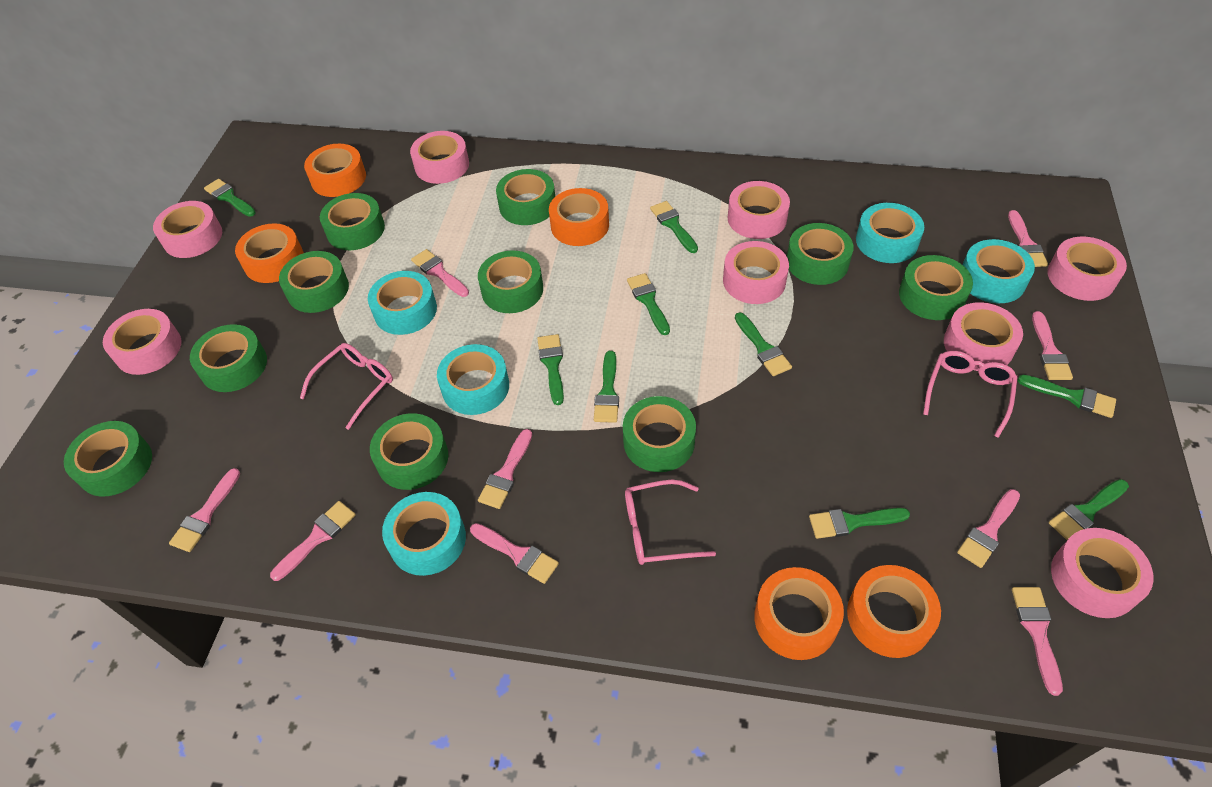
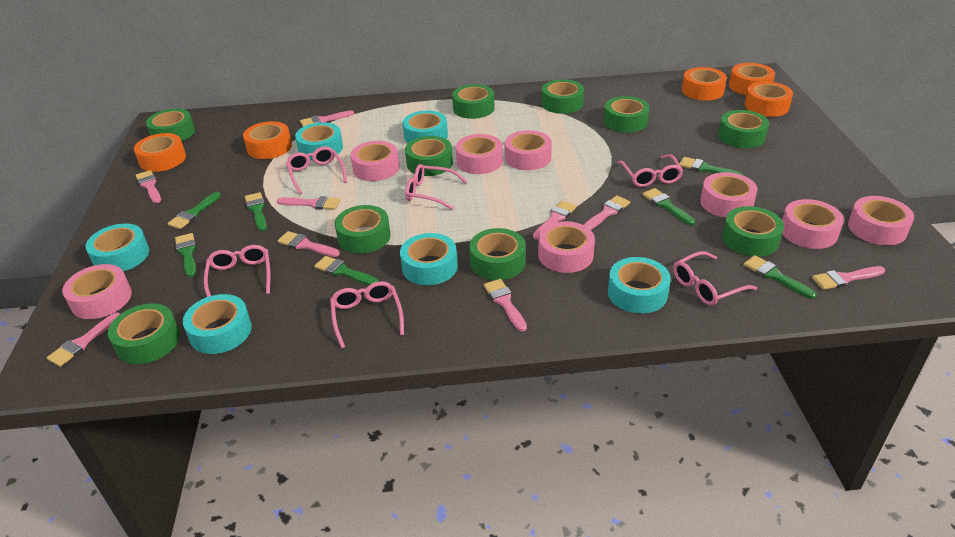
green brush: 9 -> 7
pink glasses: 3 -> 6
turquoise tape: 5 -> 6

